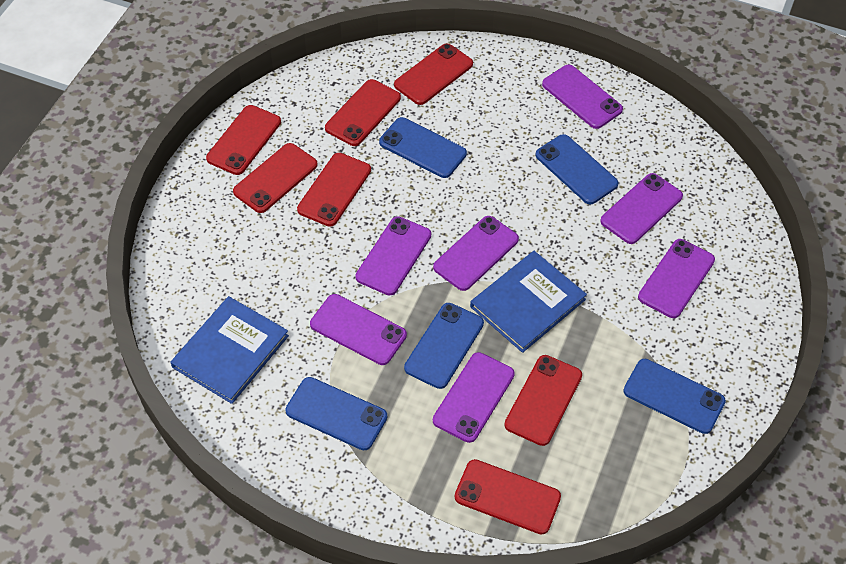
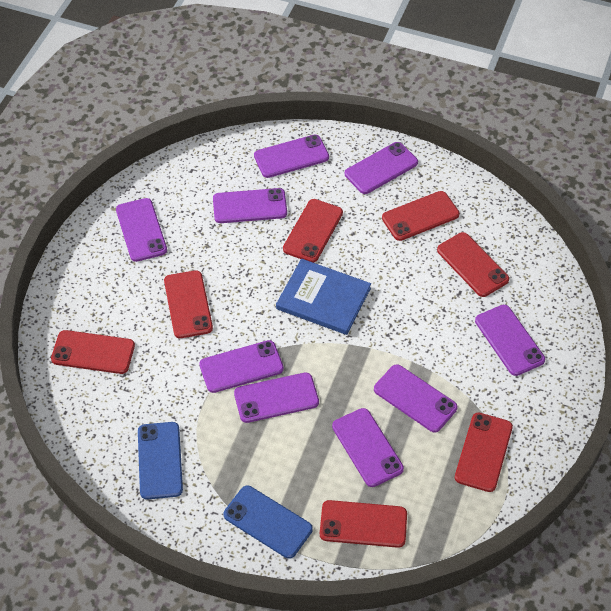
blue book: 2 -> 1
blue phone: 5 -> 2
purple phone: 7 -> 9

